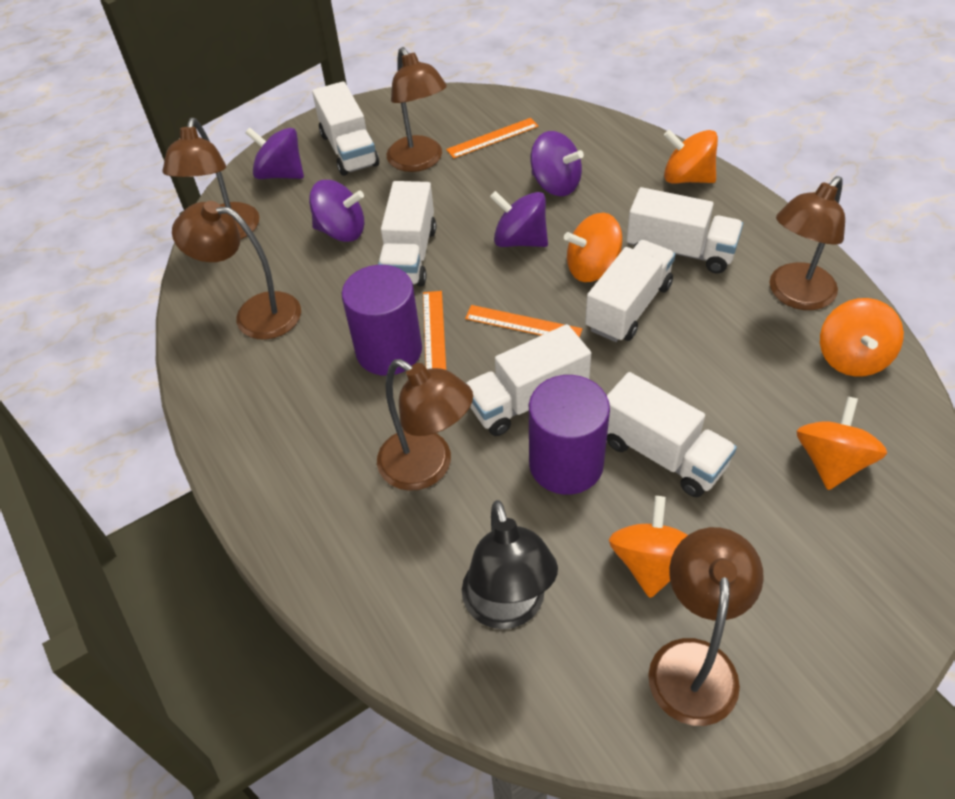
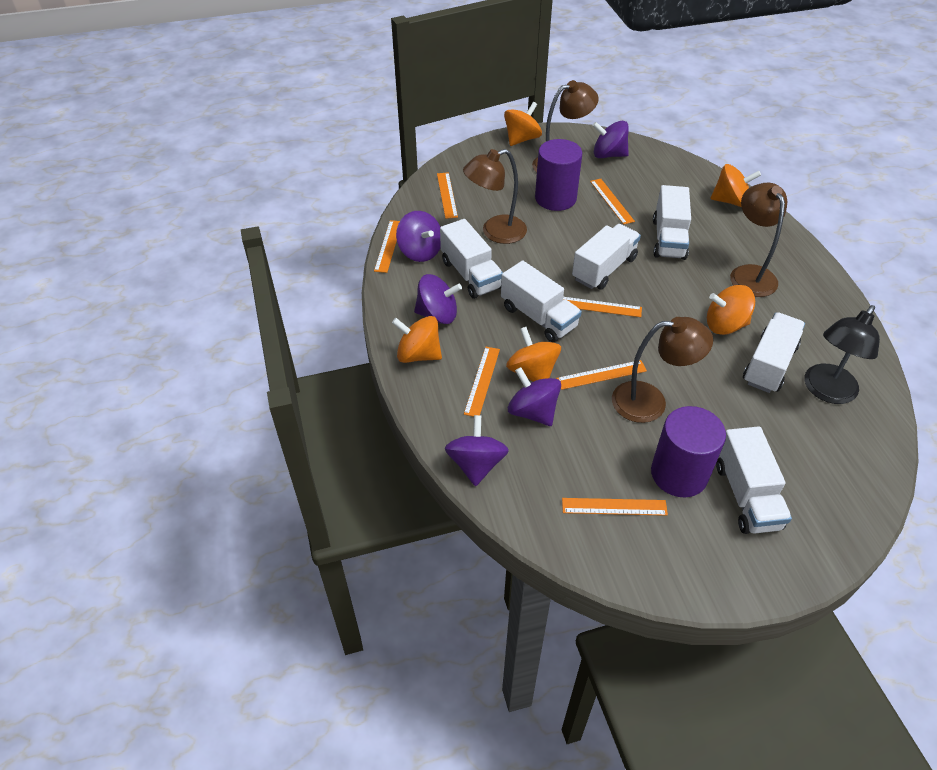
brown lamp: 6 -> 4
orange ruler: 3 -> 7
purple spinning top: 4 -> 5

